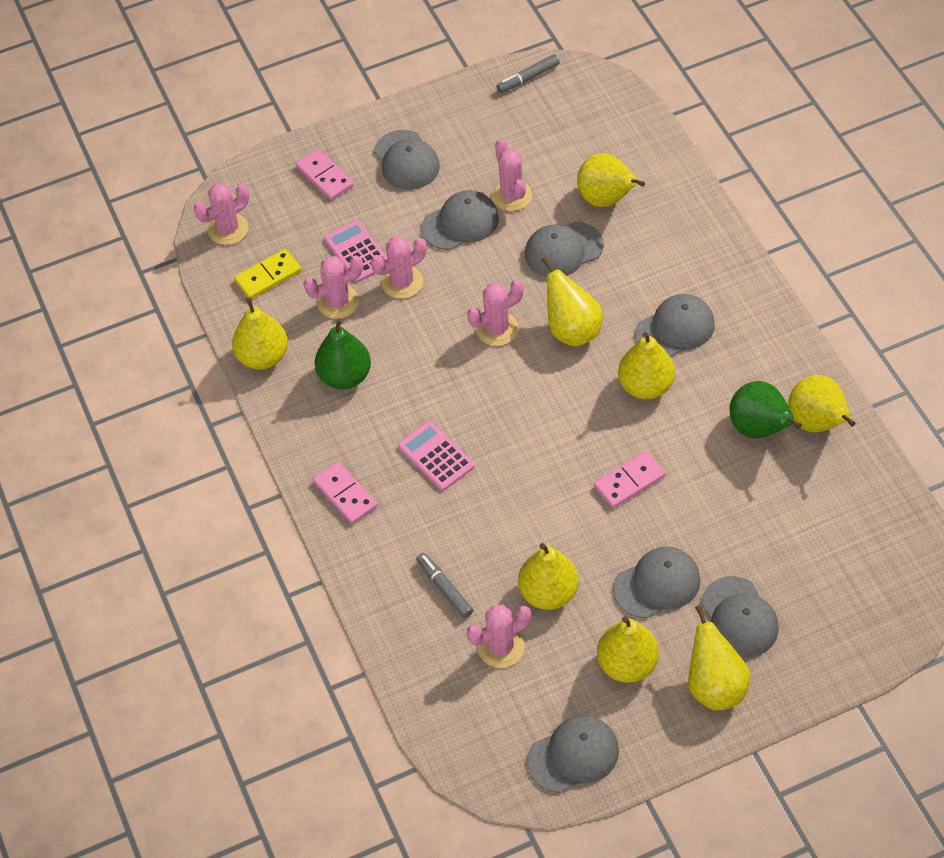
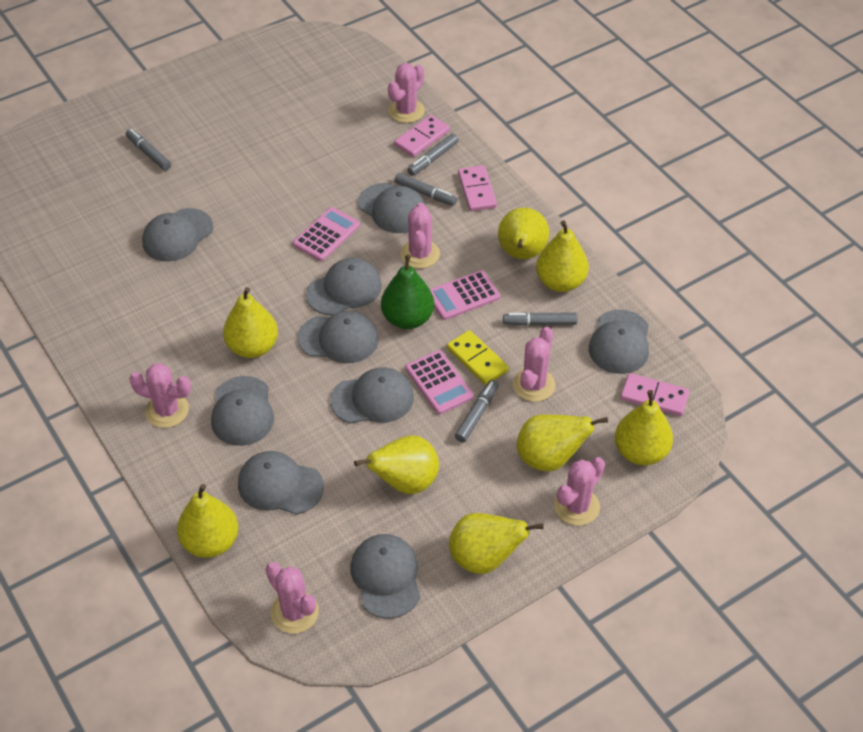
green pear: 2 -> 1
grey cap: 7 -> 9
grey marker: 2 -> 5
pink calculator: 2 -> 3

